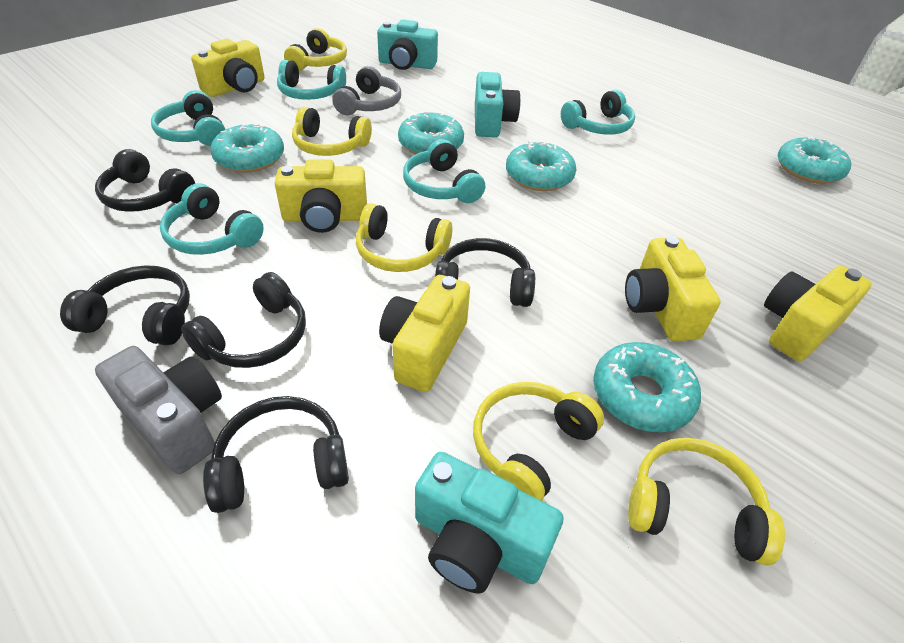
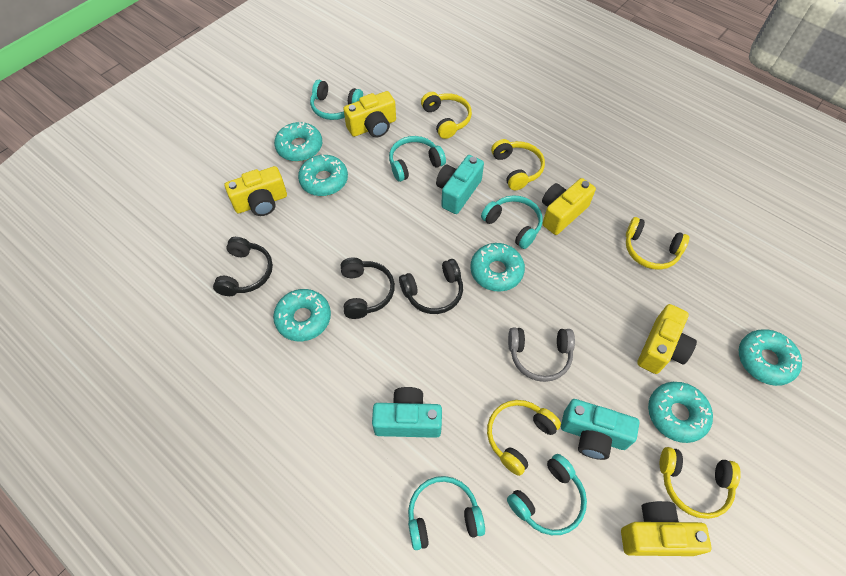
black headphones: 5 -> 3
grey camera: 1 -> 0
turquoise donut: 5 -> 6

